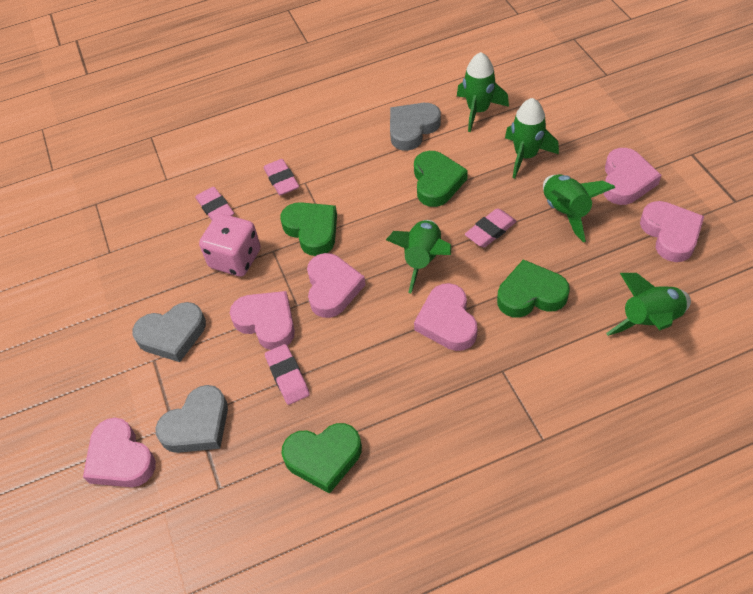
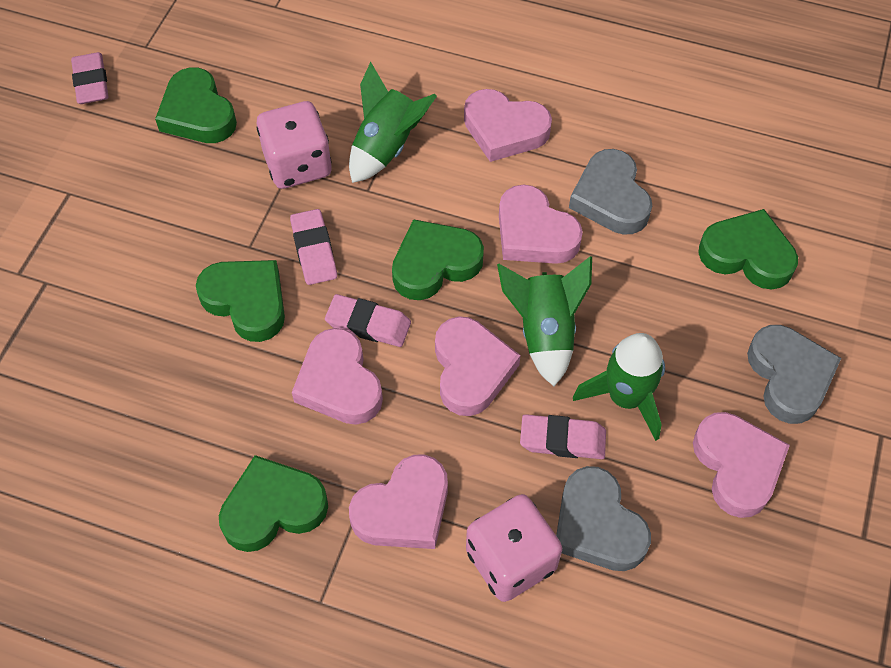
green heart: 4 -> 5
green rocket: 5 -> 3
pink dice: 1 -> 2

